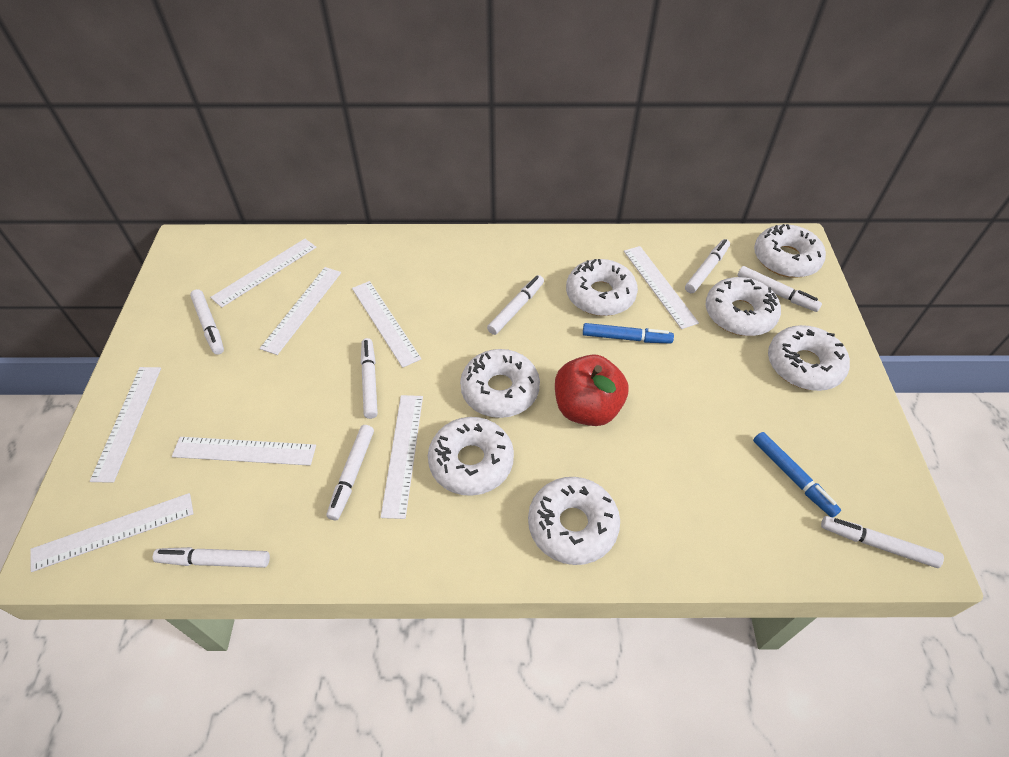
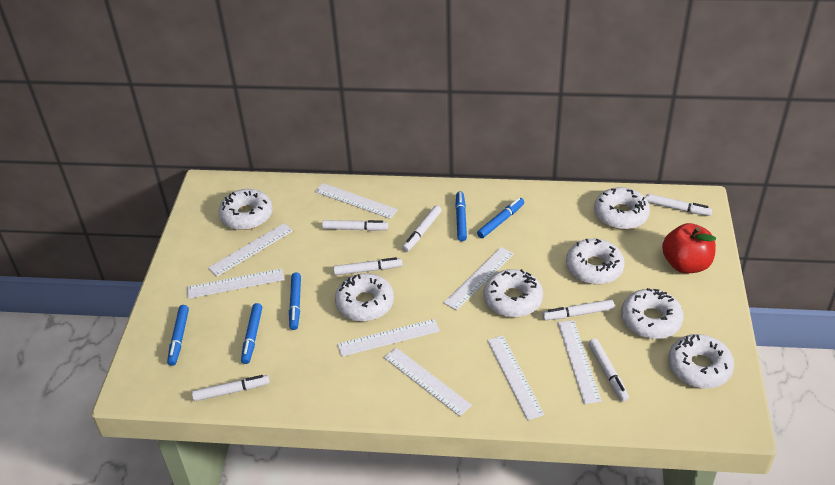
blue marker: 2 -> 5
white marker: 8 -> 7

